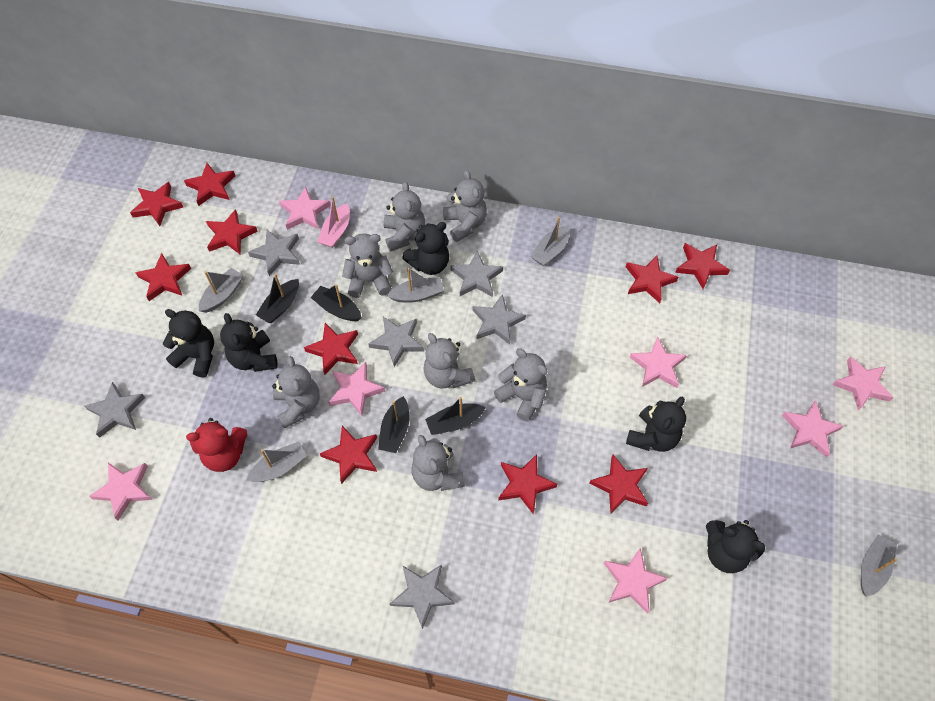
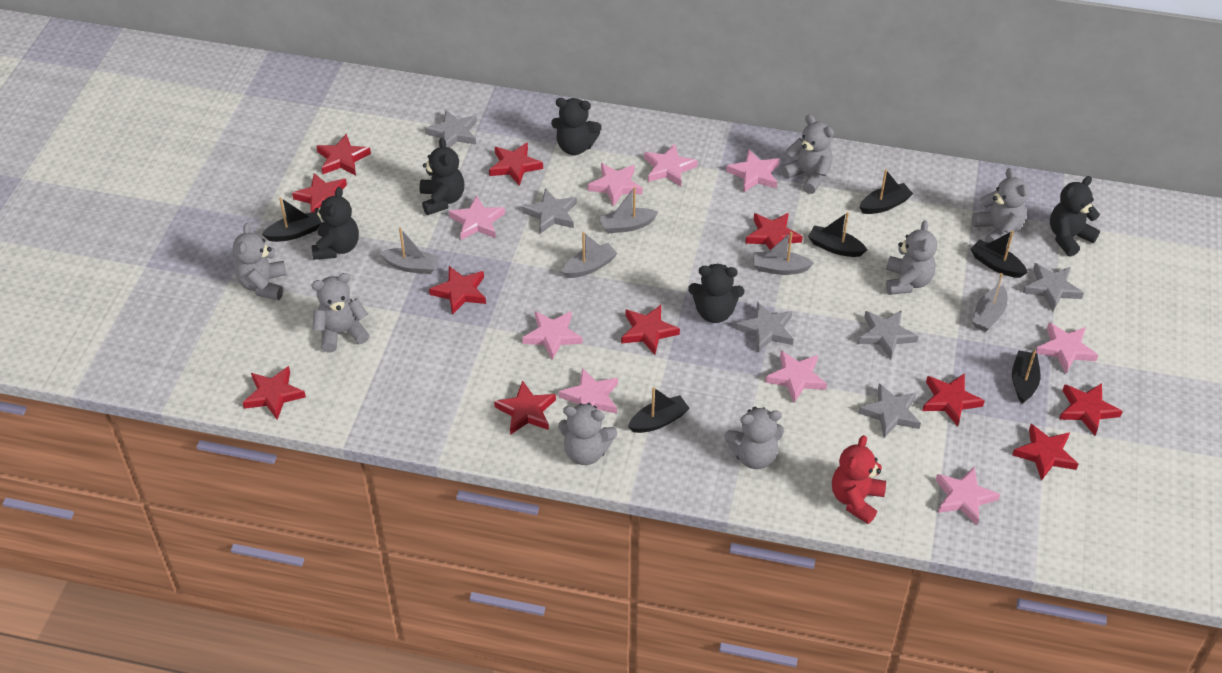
black boat: 4 -> 6
pink boat: 1 -> 0
pink star: 7 -> 9
red star: 10 -> 11

